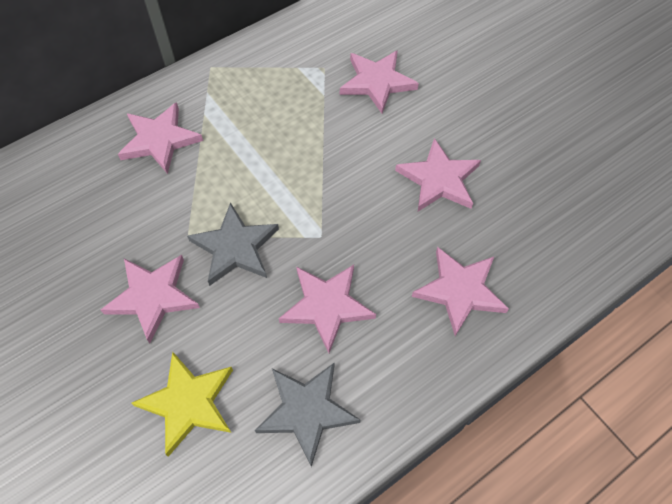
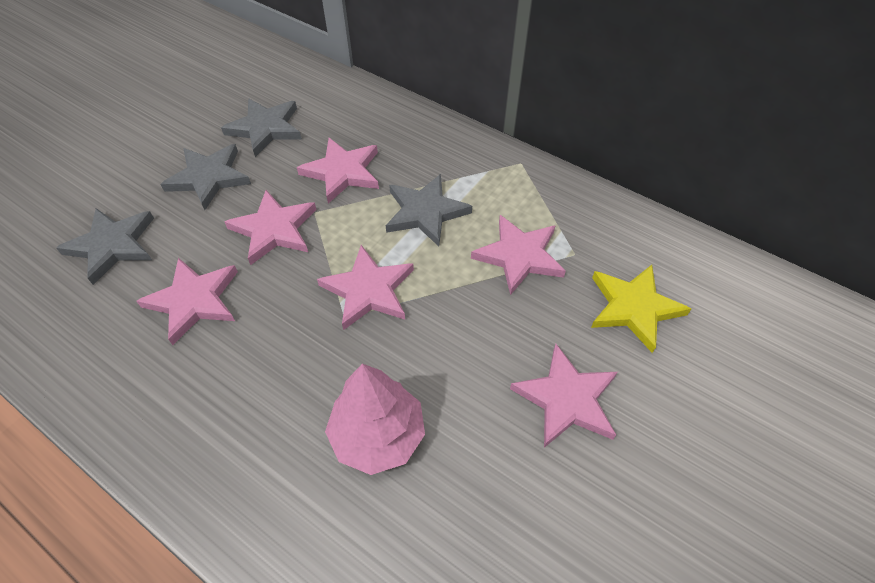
grey star: 2 -> 4
pink tree: 0 -> 1

